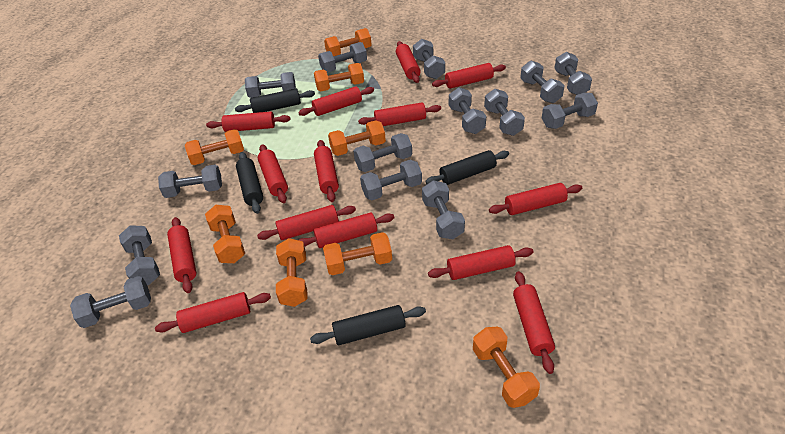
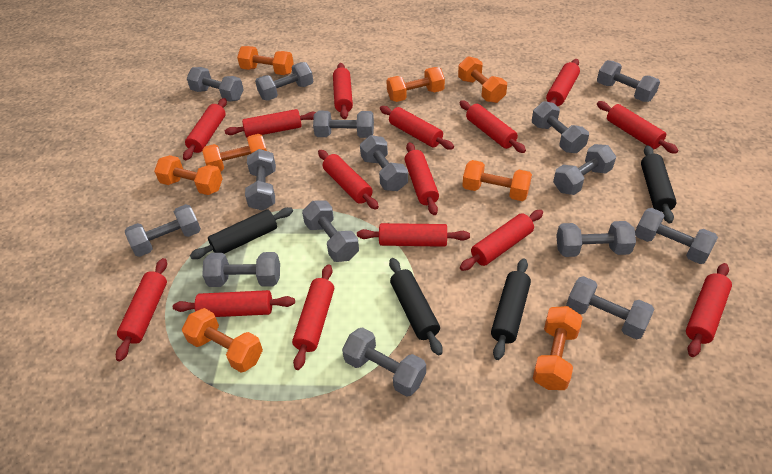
grey dumbbell: 14 -> 15
red rolling pin: 14 -> 15

